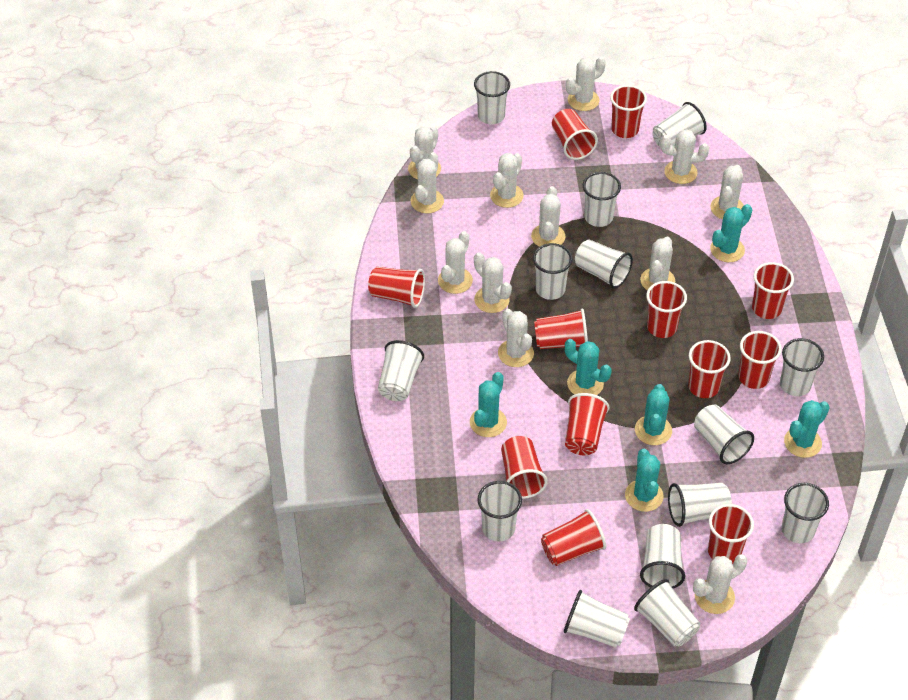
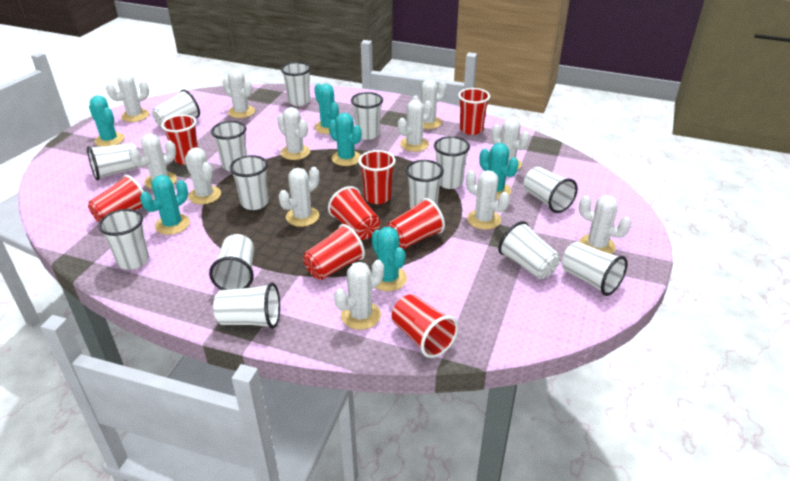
red cup: 12 -> 8

